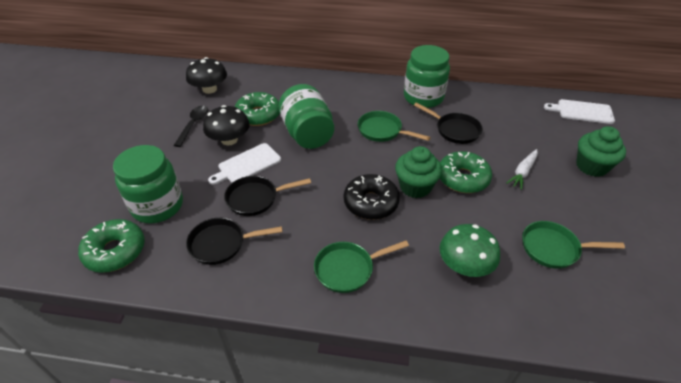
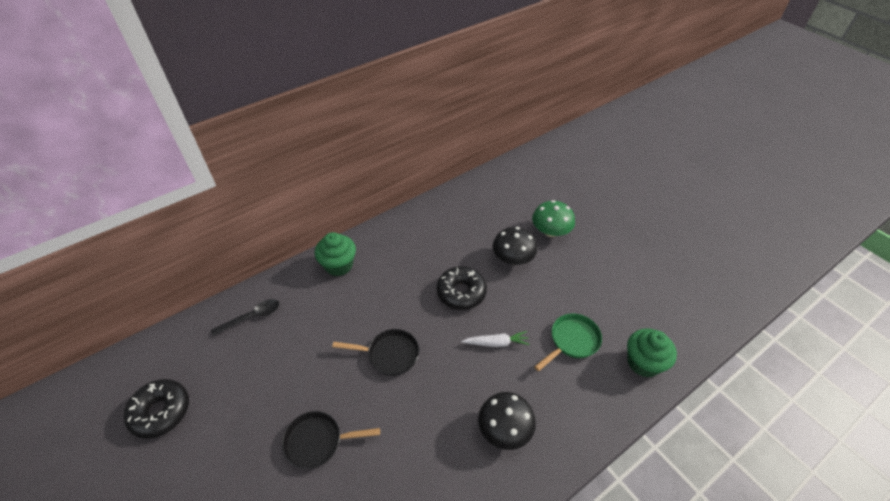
black donut: 1 -> 2
black pan: 3 -> 2
green donut: 3 -> 0
green jar: 3 -> 0
green pan: 3 -> 1
white cutting board: 2 -> 0

